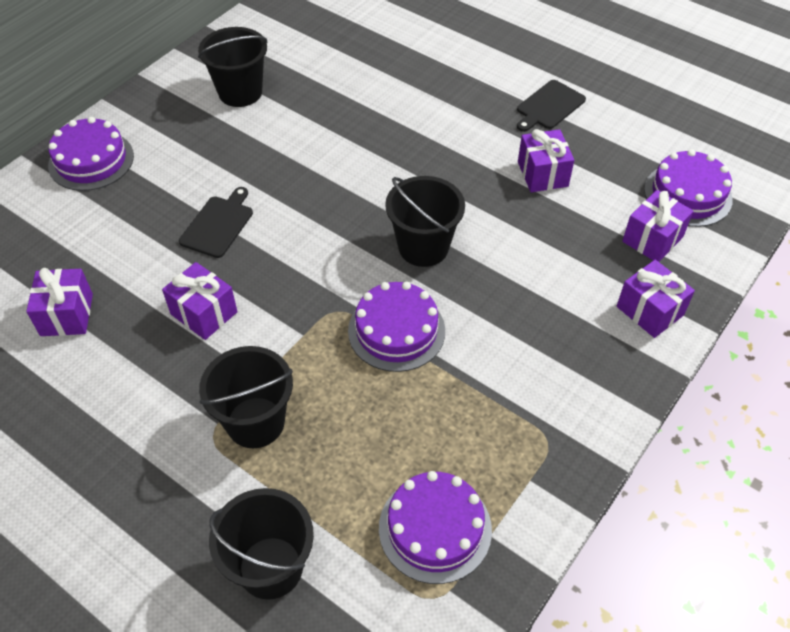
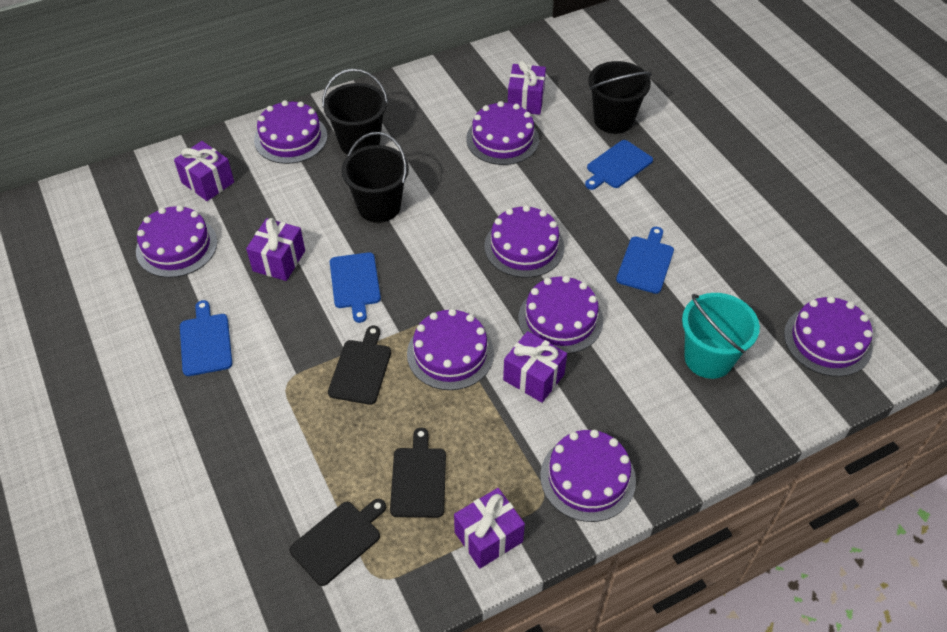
black bucket: 4 -> 3
black cutting board: 2 -> 3
blue cutting board: 0 -> 4
purple cake: 4 -> 8
turquoise bucket: 0 -> 1

